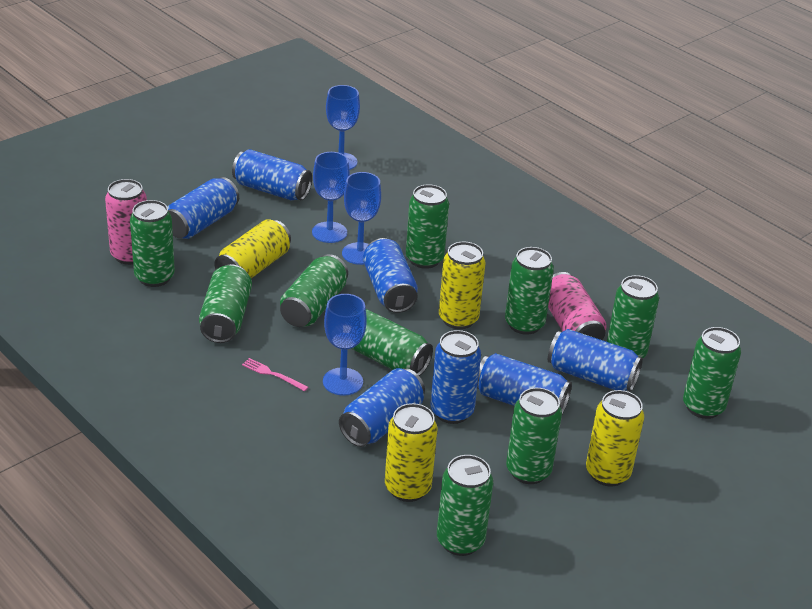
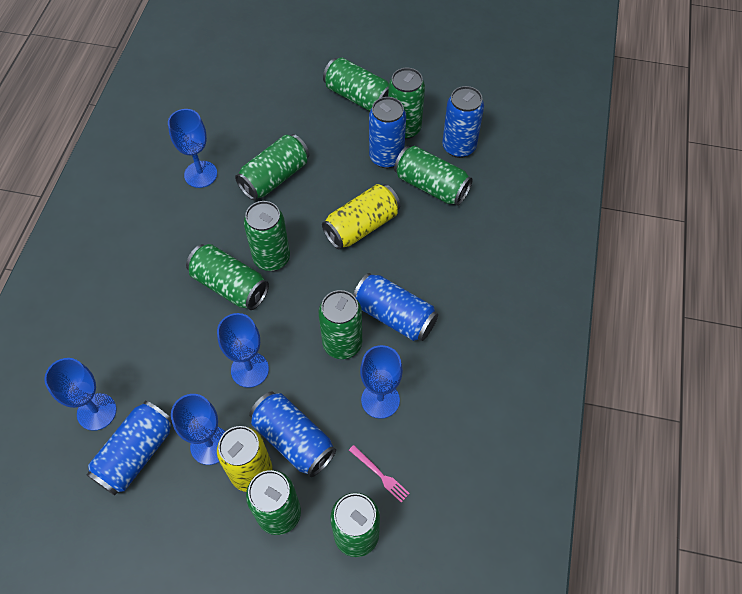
blue can: 7 -> 5
blue goblet: 4 -> 5
green can: 10 -> 9
pink can: 2 -> 0
yellow can: 4 -> 2

